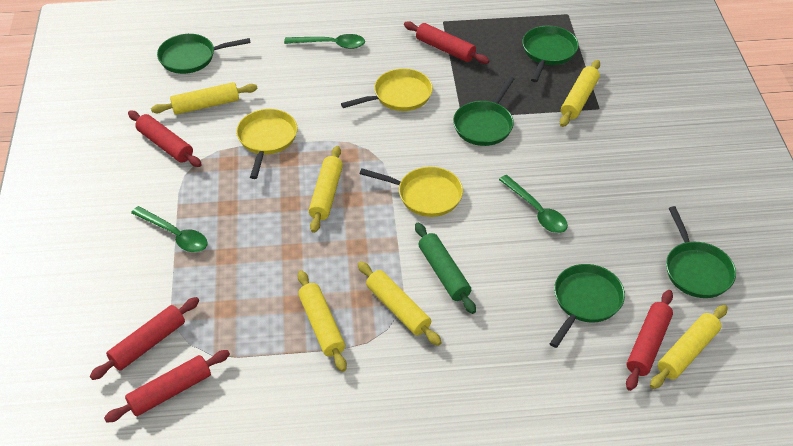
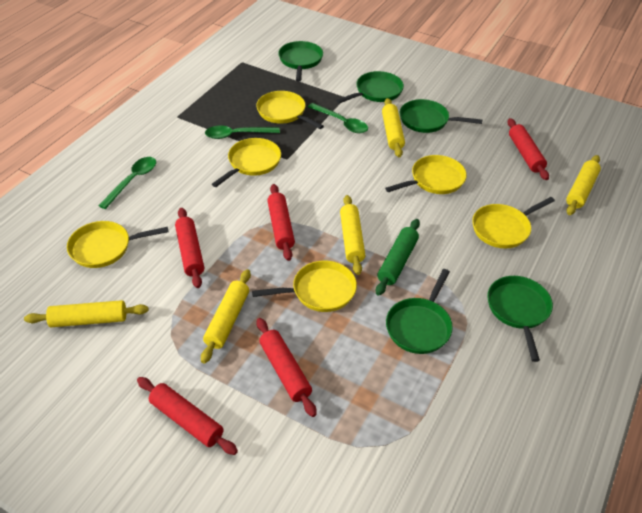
yellow pan: 3 -> 6
yellow rolling pin: 6 -> 5

